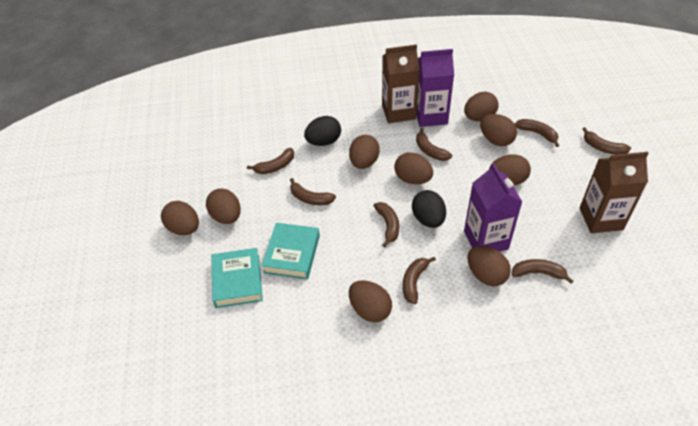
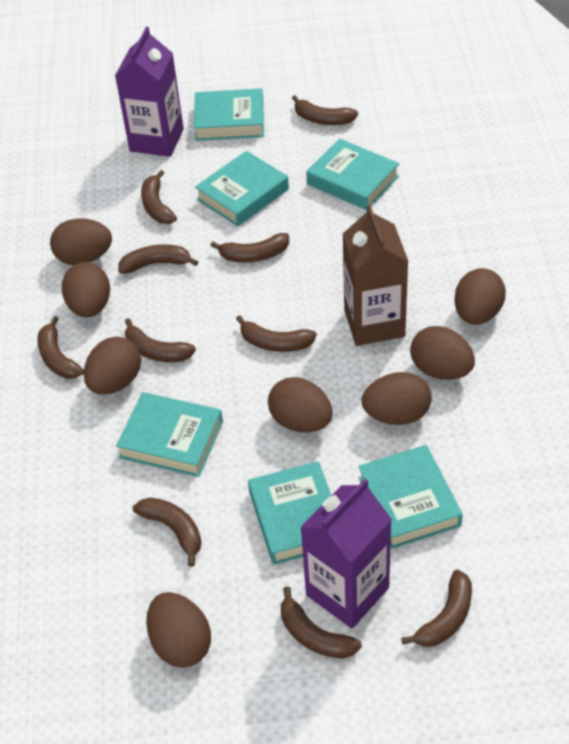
black egg: 2 -> 0
brown banana: 8 -> 10
brown carton: 2 -> 1
brown egg: 9 -> 8
turquoise book: 2 -> 6

